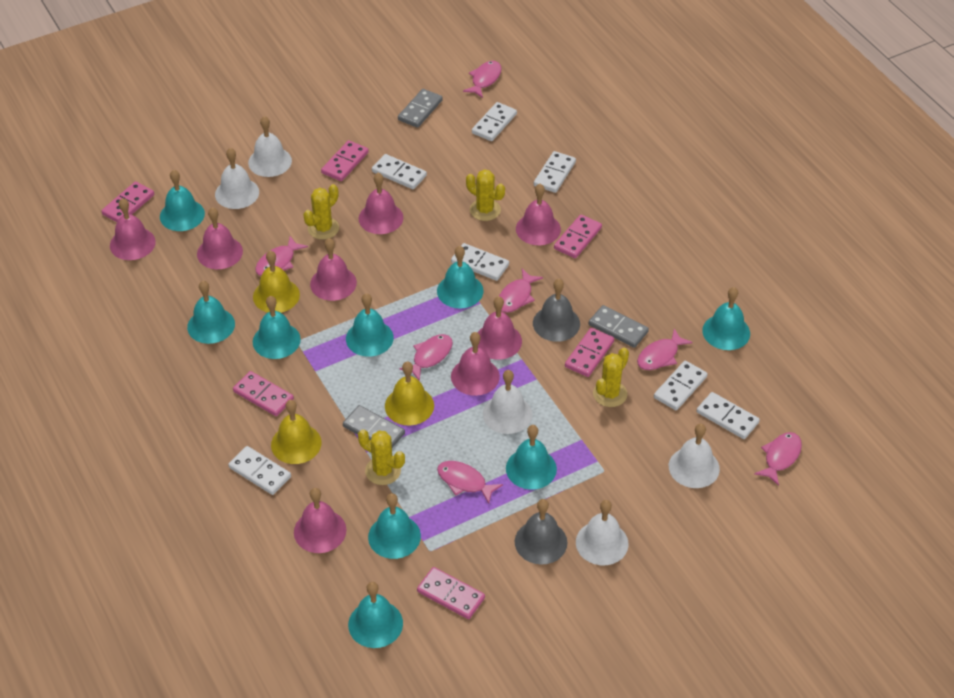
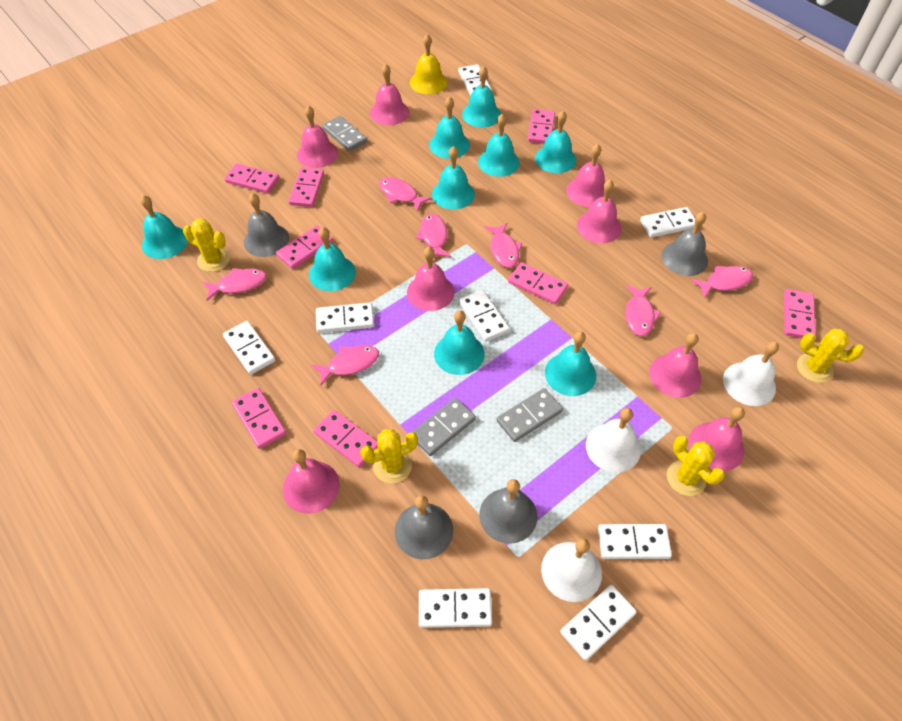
grey bell: 2 -> 4
pink domino: 6 -> 8
white bell: 5 -> 3
white domino: 7 -> 8
yellow bell: 3 -> 1

